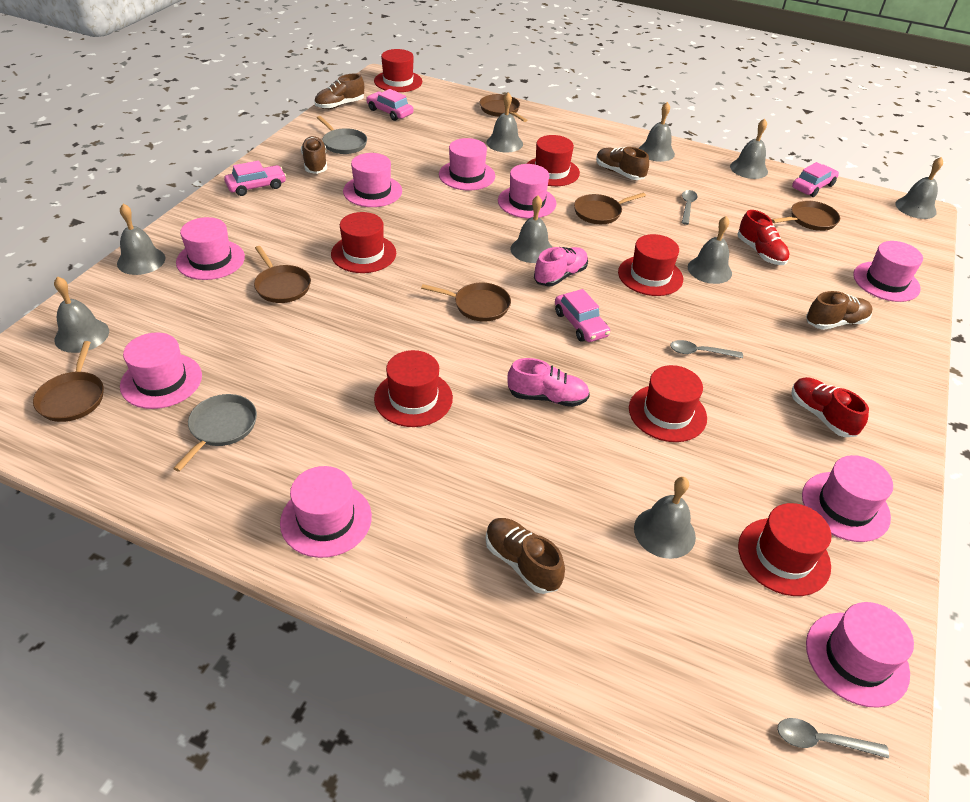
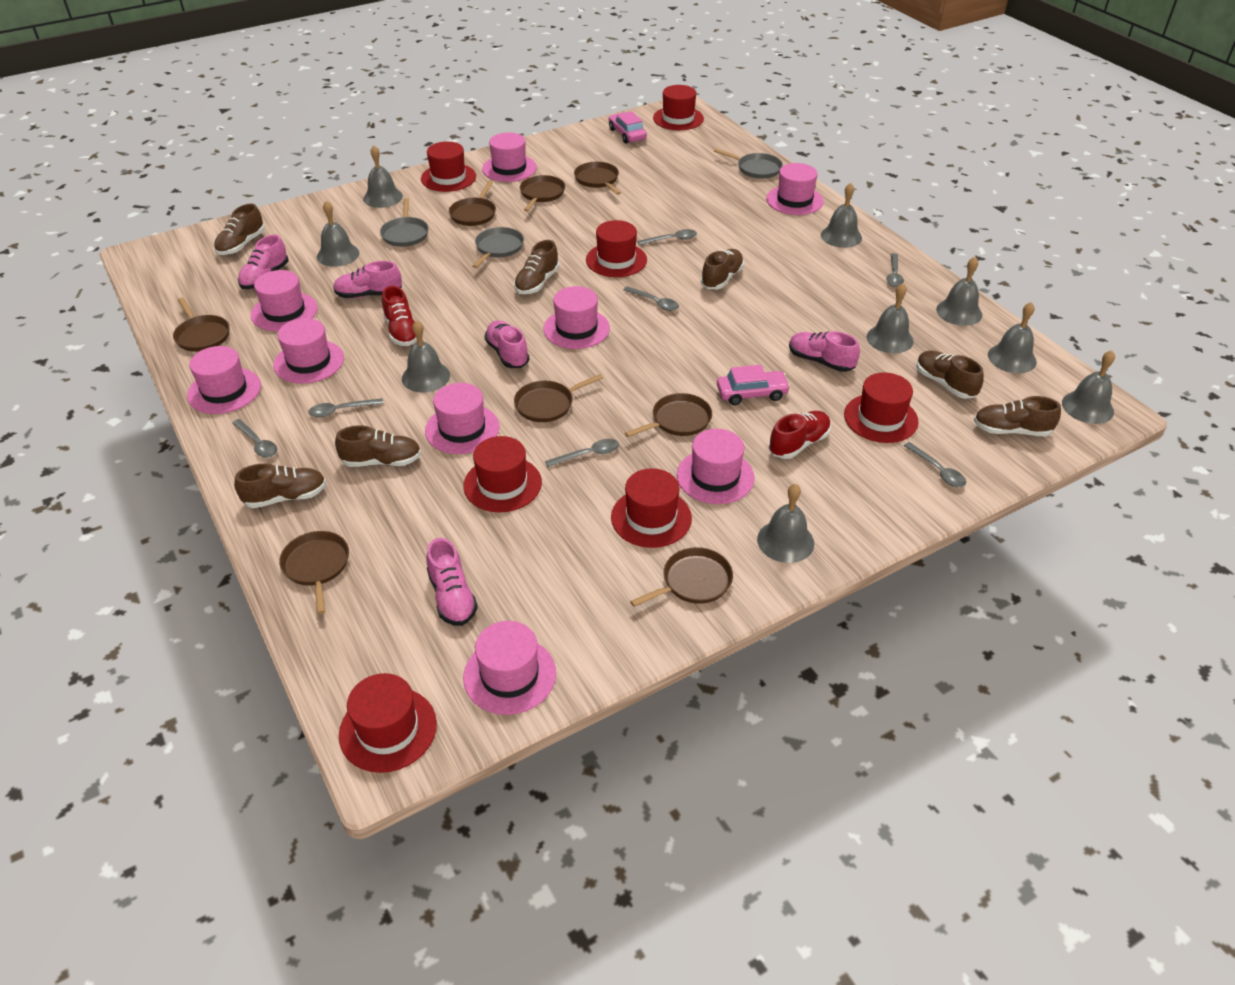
brown pan: 6 -> 8
brown shoe: 5 -> 7
grey pan: 2 -> 3
grey spoon: 3 -> 7
pink car: 4 -> 2
pink shoe: 2 -> 5

